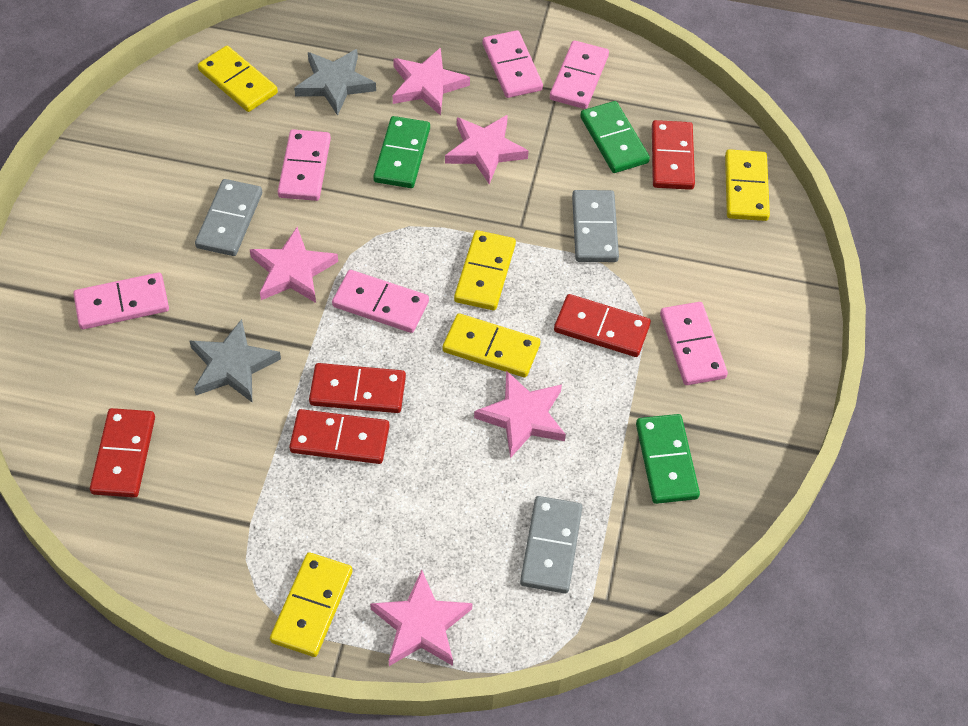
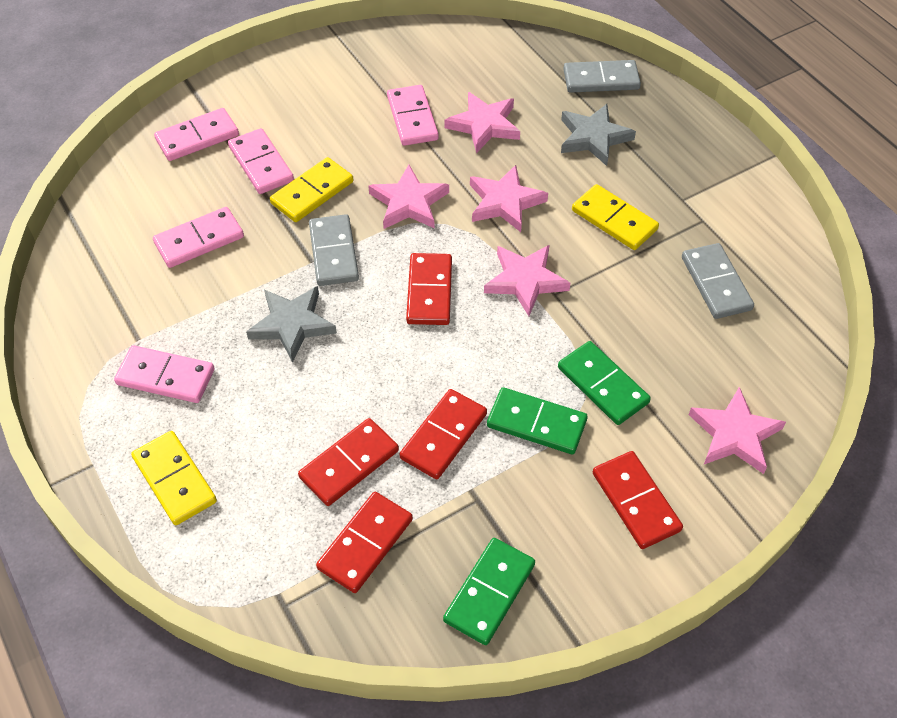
pink domino: 6 -> 5
yellow domino: 5 -> 3

